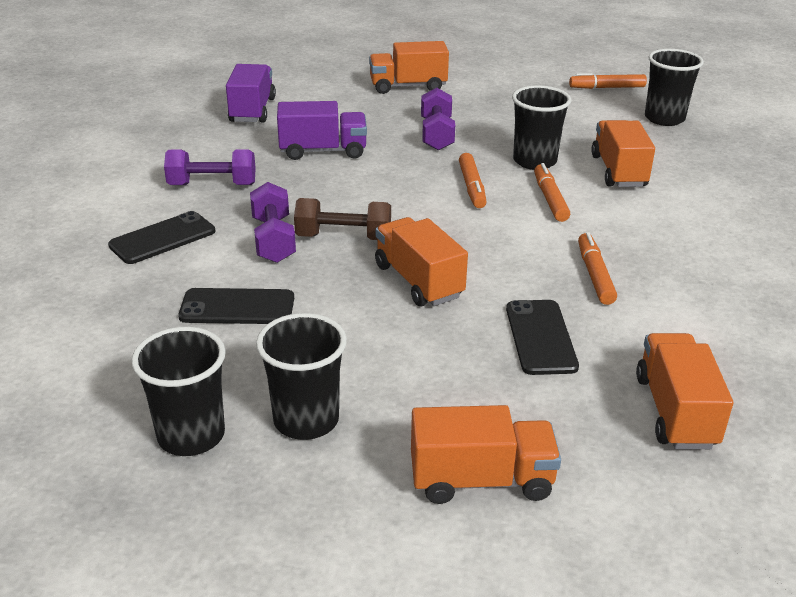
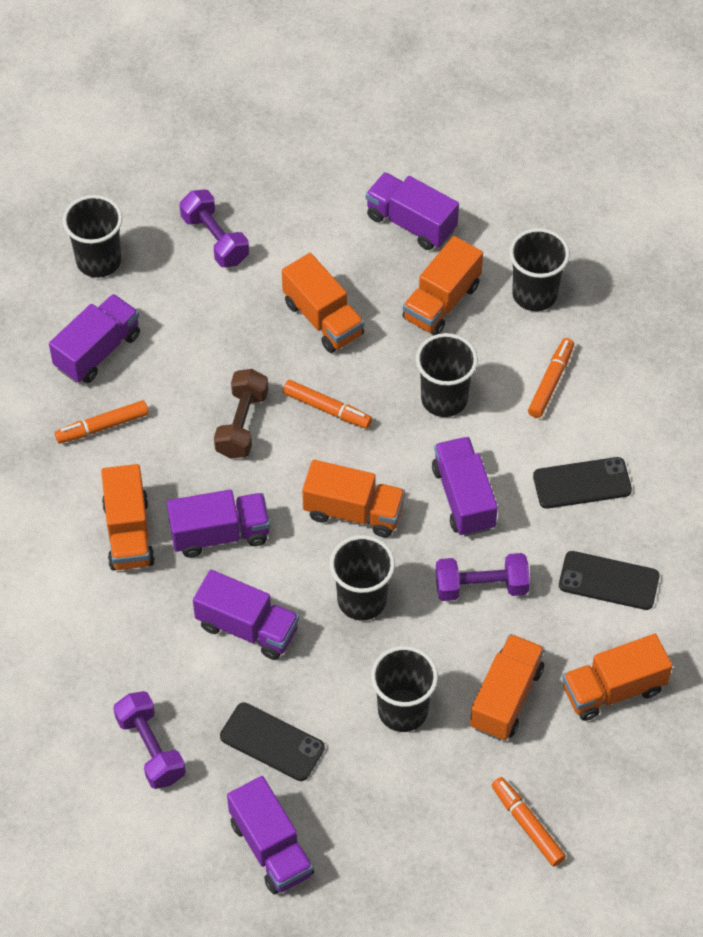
black cup: 4 -> 5
orange truck: 5 -> 6
purple truck: 2 -> 6

